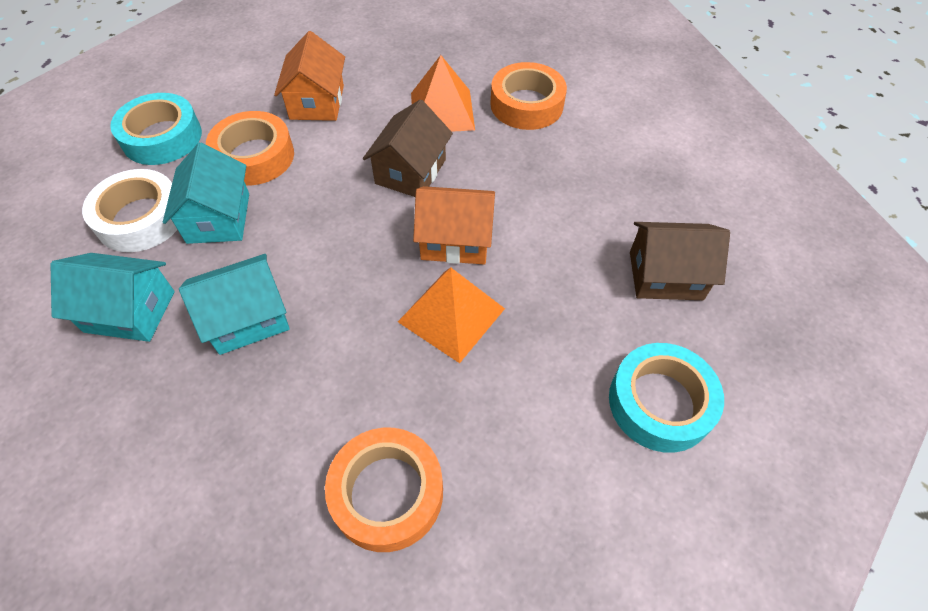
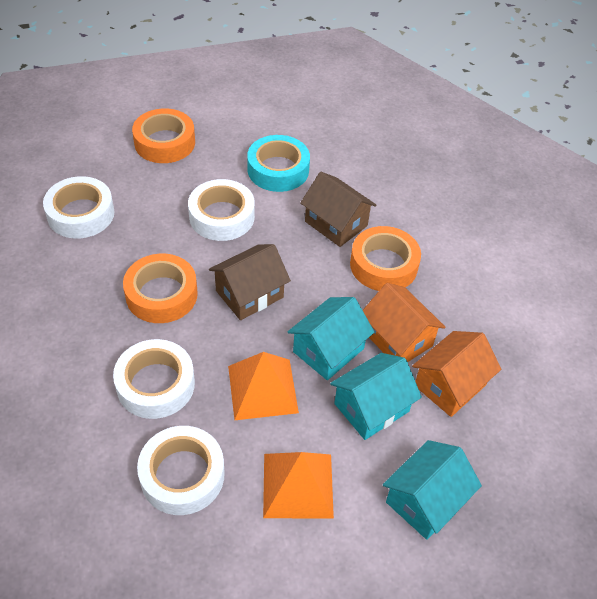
turquoise tape: 2 -> 1
white tape: 1 -> 4

